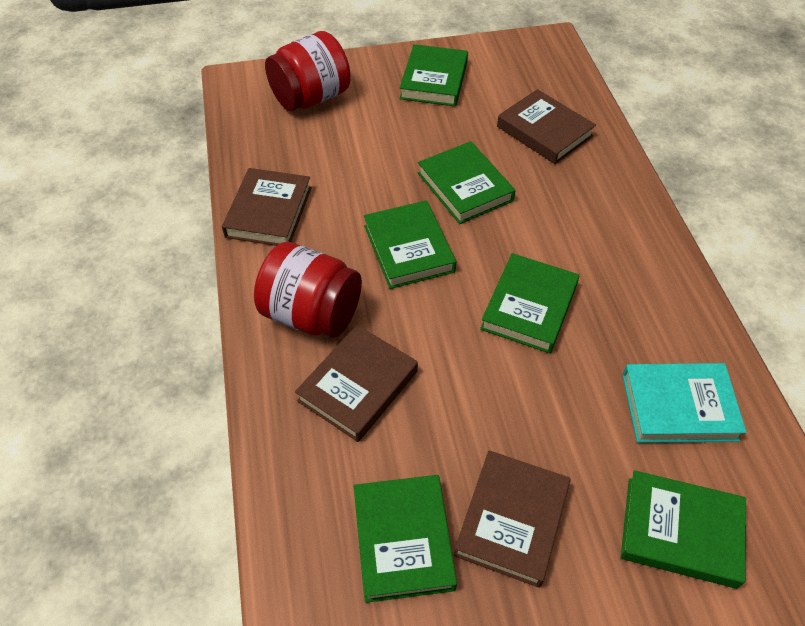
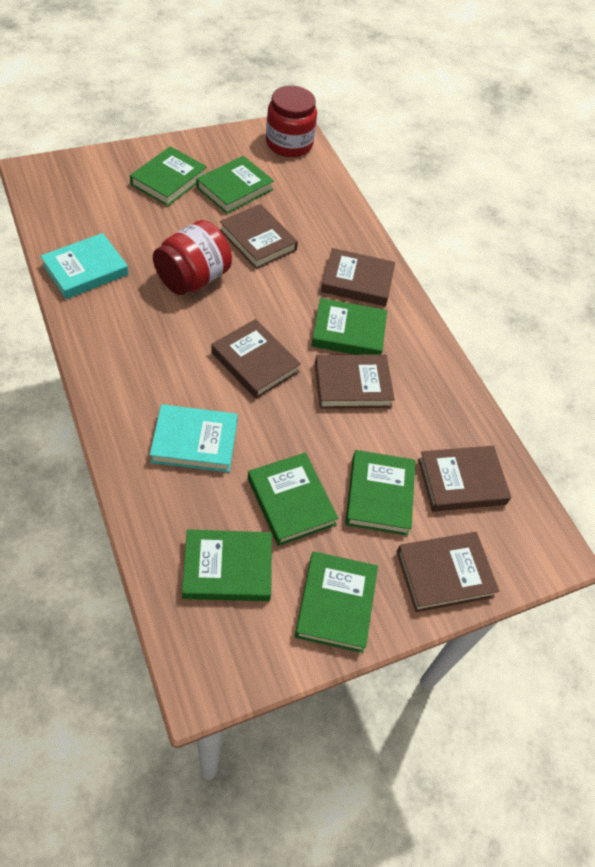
brown book: 4 -> 6
green book: 6 -> 7
turquoise book: 1 -> 2

